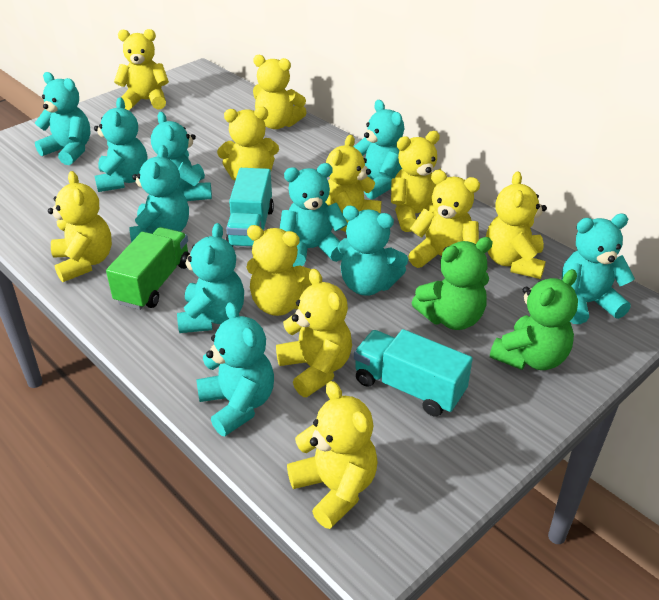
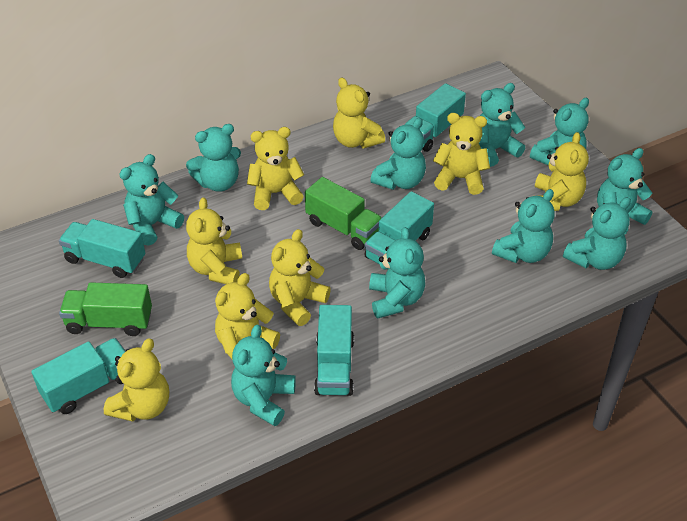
green teddy bear: 2 -> 0
green truck: 1 -> 2
turquoise truck: 2 -> 5
yellow teddy bear: 11 -> 8

